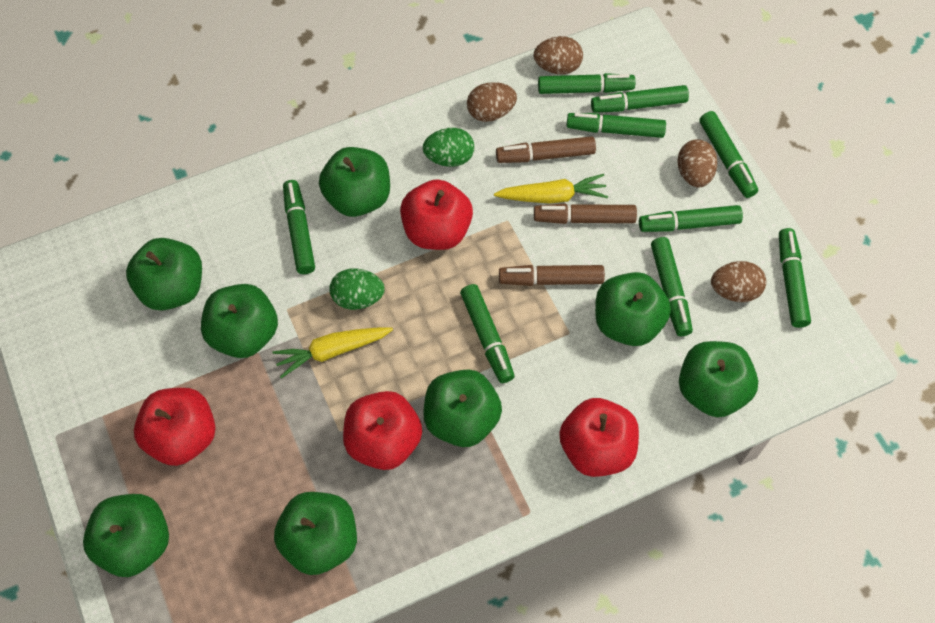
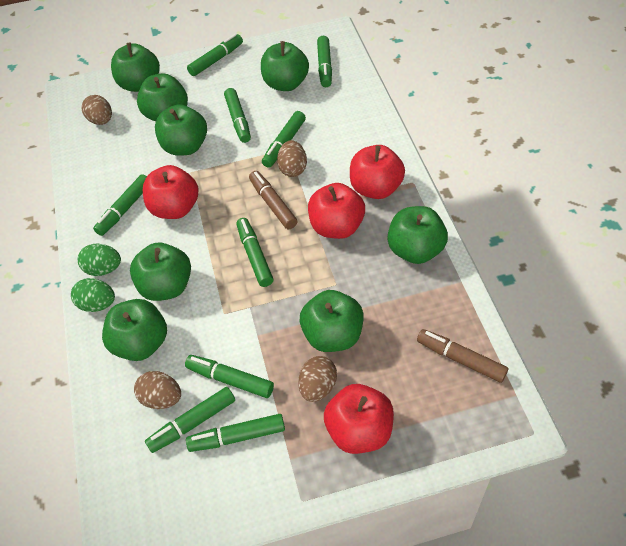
brown marker: 3 -> 2
yellow carrot: 2 -> 0

